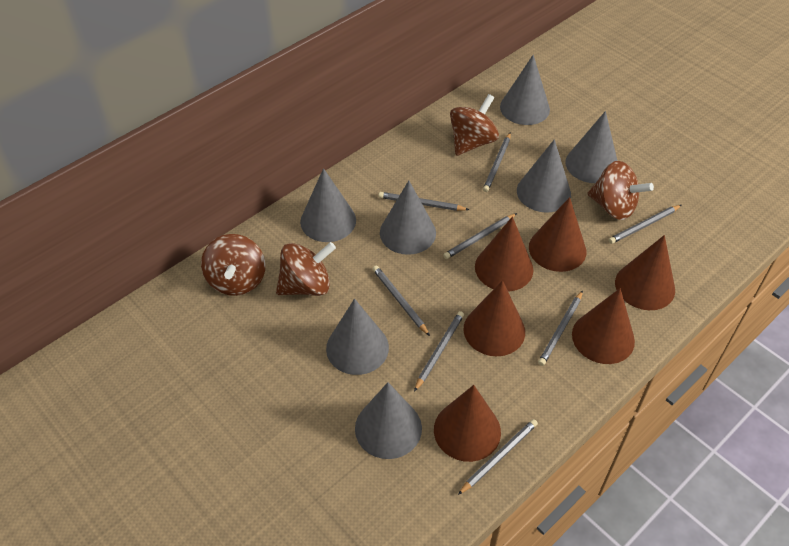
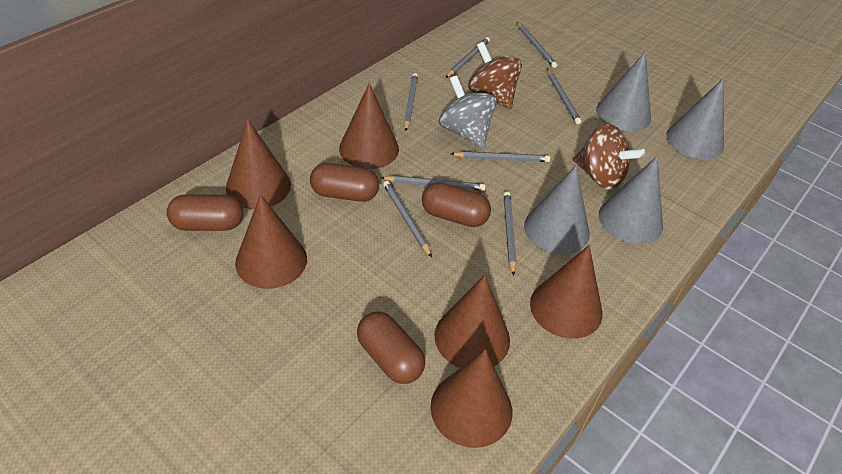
brown capsule: 0 -> 4
brown spinning top: 4 -> 2
grey cone: 7 -> 4
grey spinning top: 0 -> 1

